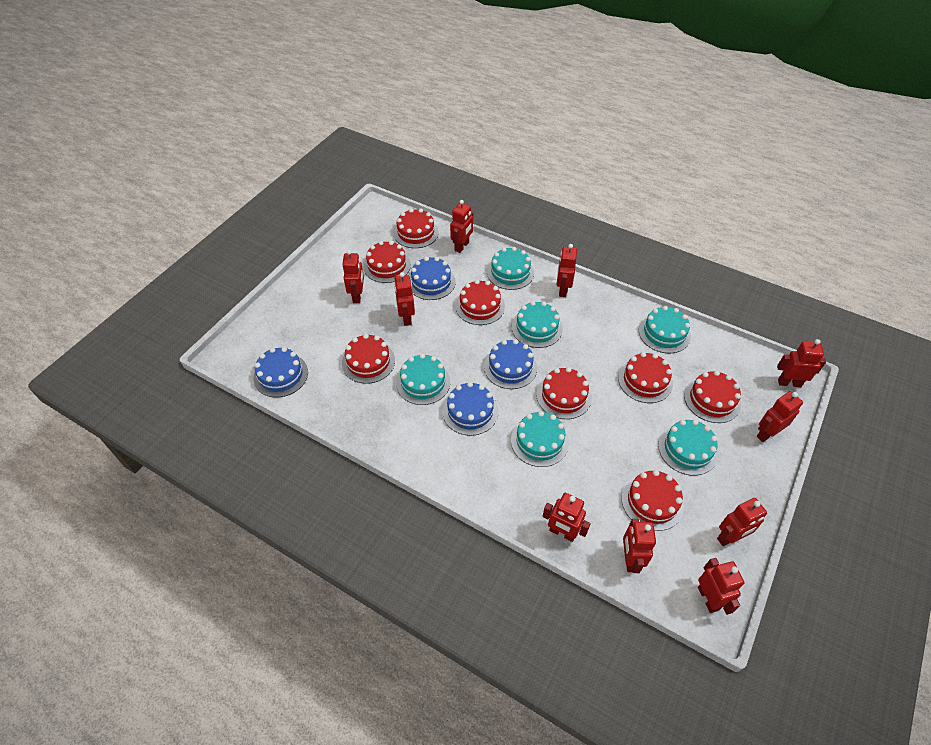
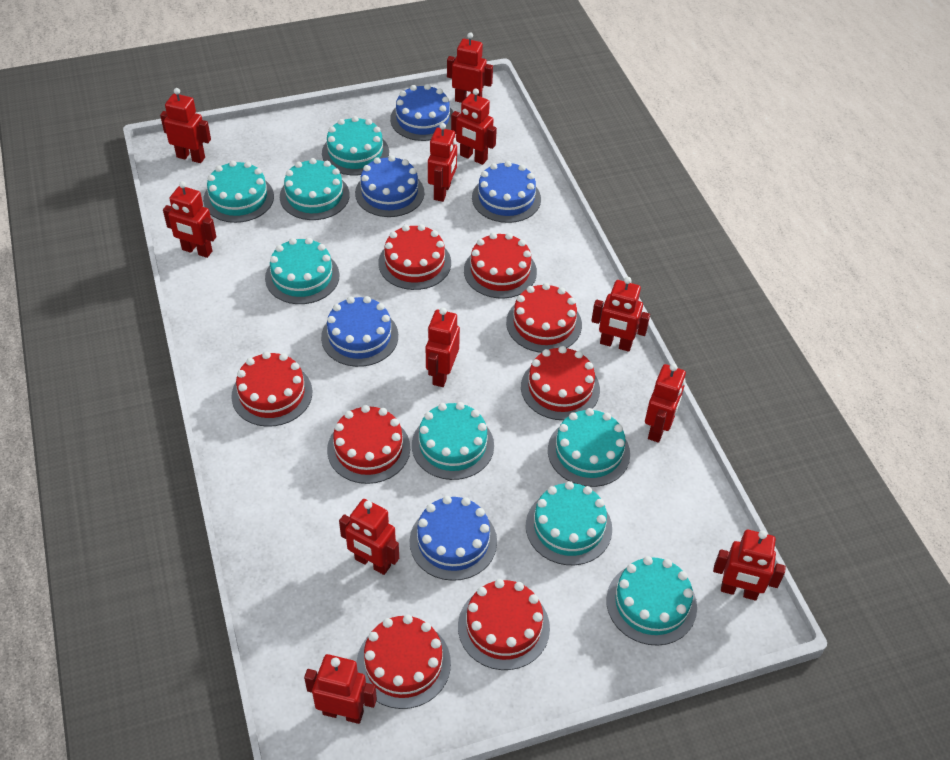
blue cake: 4 -> 5
red robot: 10 -> 11
turquoise cake: 6 -> 8

